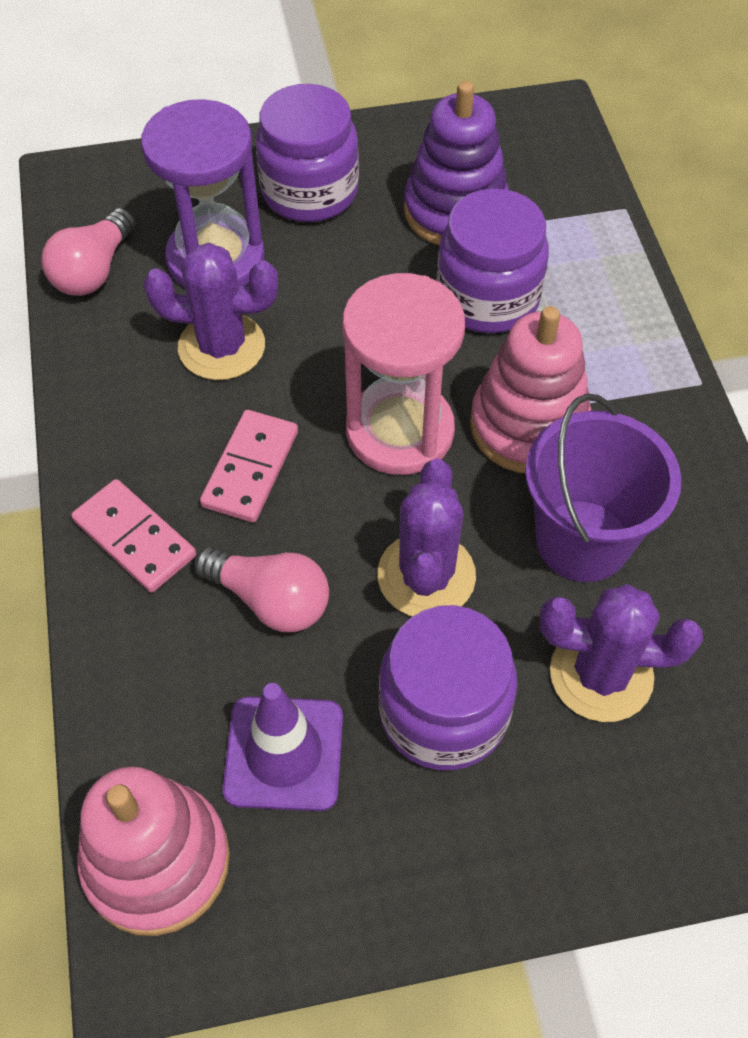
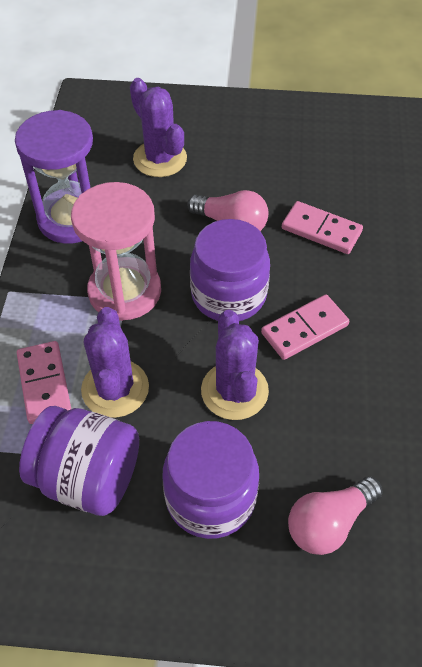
pink domino: 2 -> 3
pink stacking toy: 2 -> 0
purple bucket: 1 -> 0
purple stacking toy: 1 -> 0
purple traffic cone: 1 -> 0

